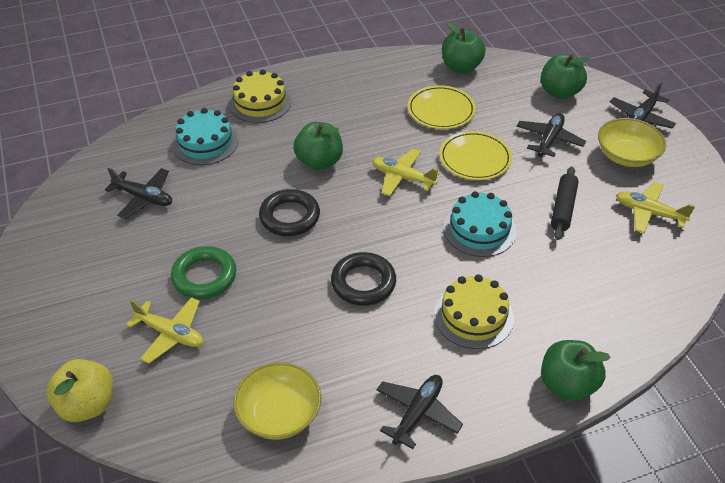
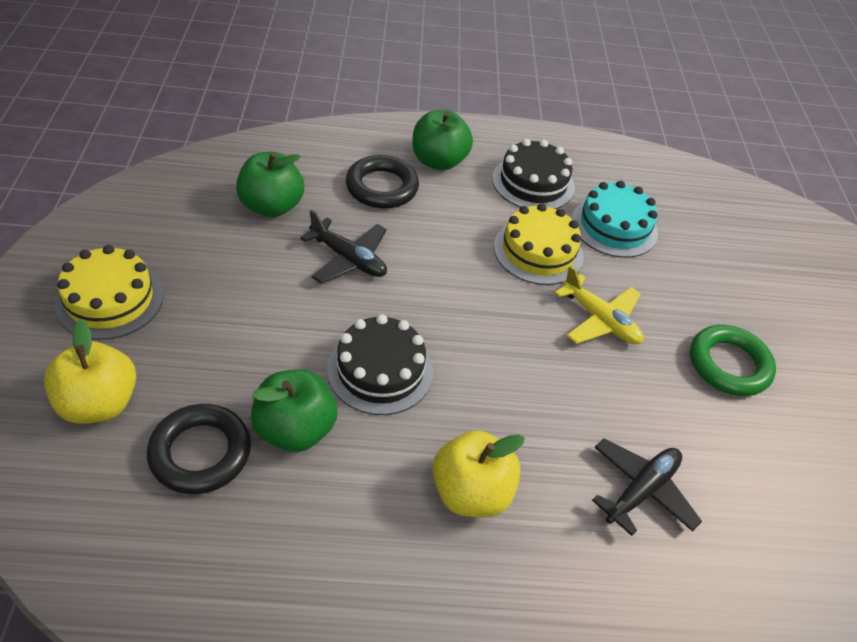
black cake: 0 -> 2
black plane: 4 -> 2
black rolling pin: 1 -> 0
green apple: 4 -> 3
turquoise cake: 2 -> 1
yellow apple: 1 -> 2
yellow bowl: 2 -> 0
yellow plane: 3 -> 1
yellow plate: 2 -> 0

